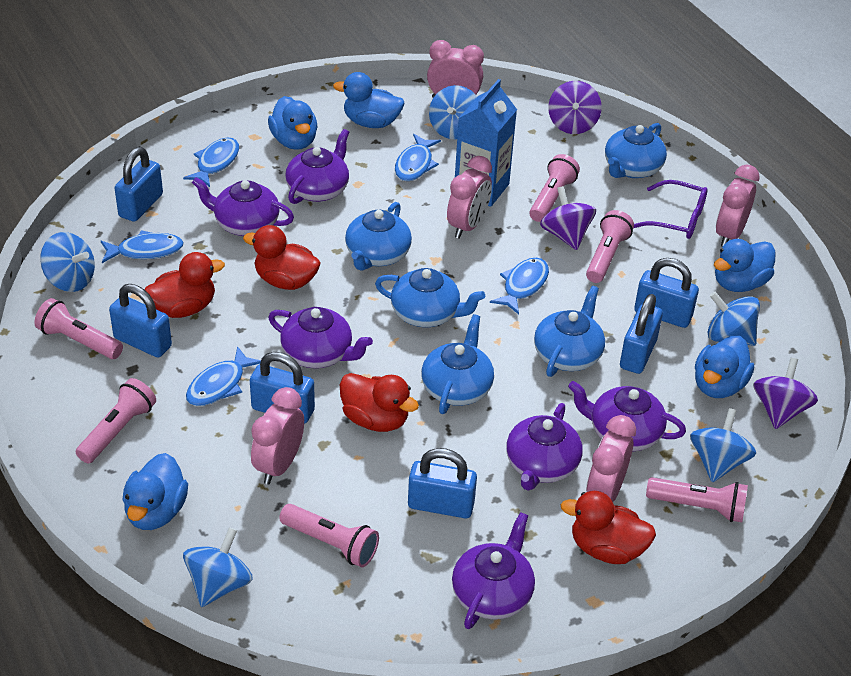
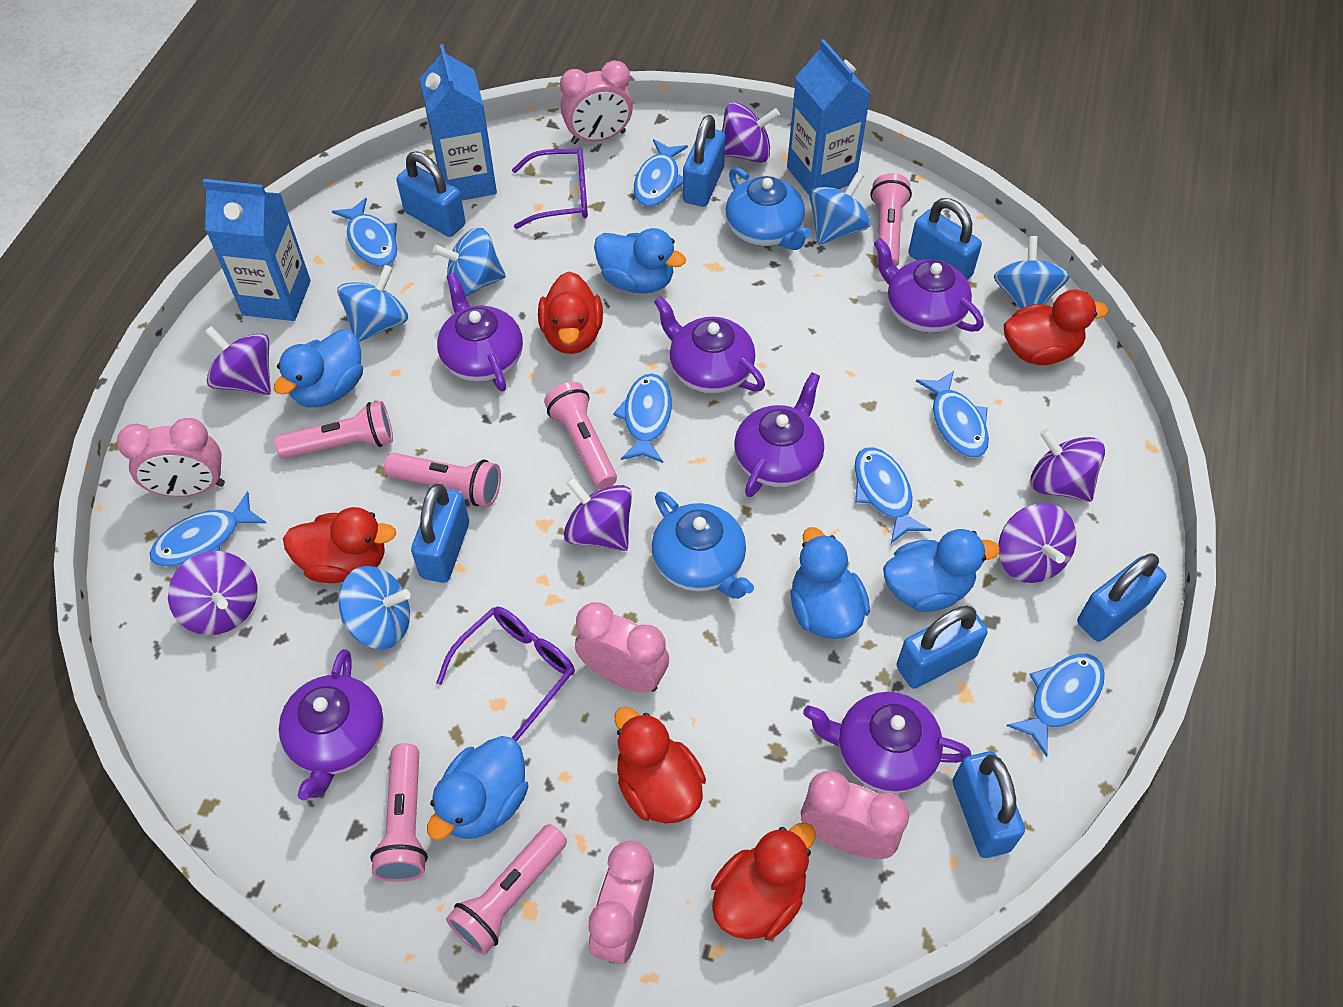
blue carton: 1 -> 3
blue fish: 5 -> 7
blue padlock: 6 -> 7
blue teapot: 5 -> 2
purple glasses: 1 -> 2
purple spinning top: 3 -> 6
red duck: 4 -> 5

